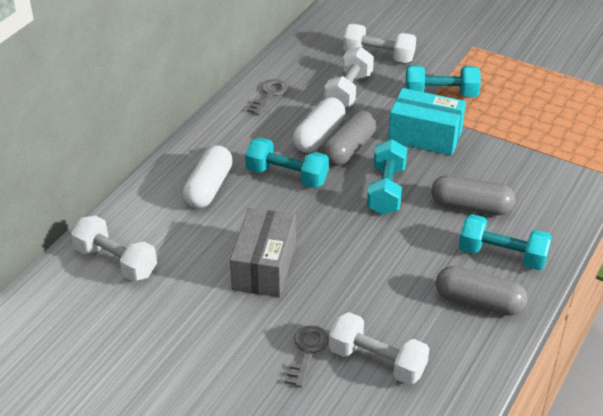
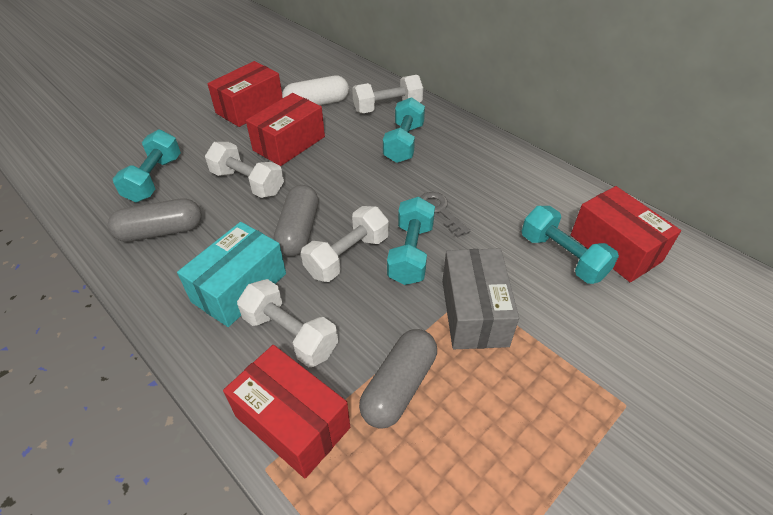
grey key: 2 -> 1
red box: 0 -> 4
white capsule: 2 -> 1

